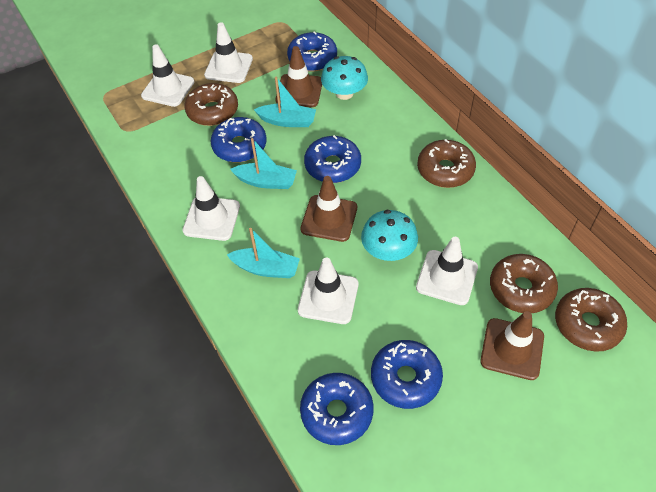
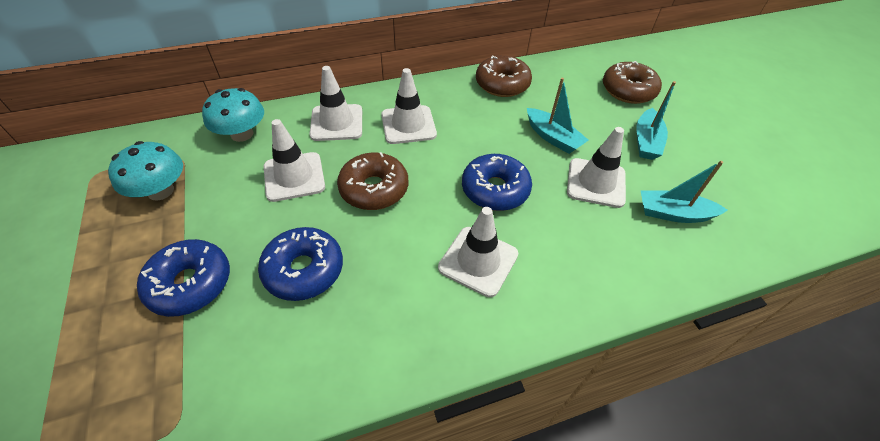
blue donut: 5 -> 3
brown donut: 4 -> 3
brown traffic cone: 3 -> 0

